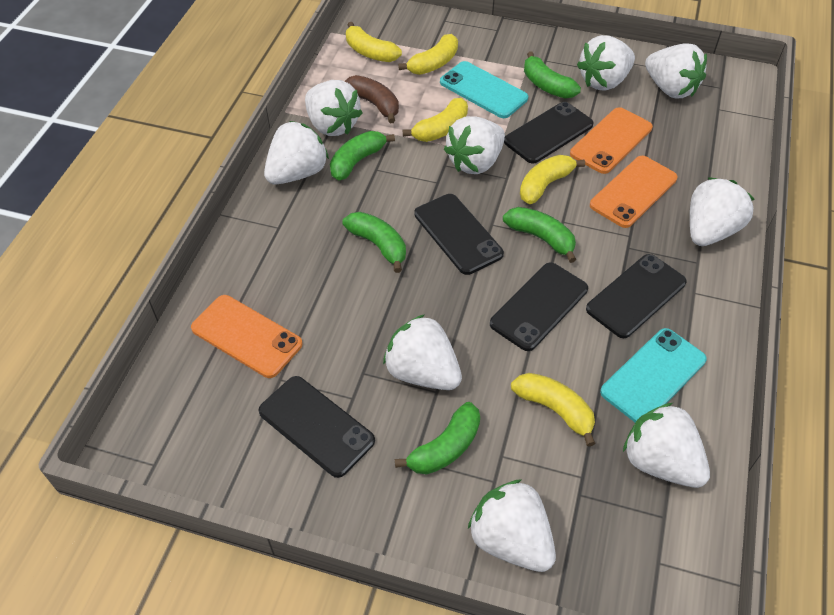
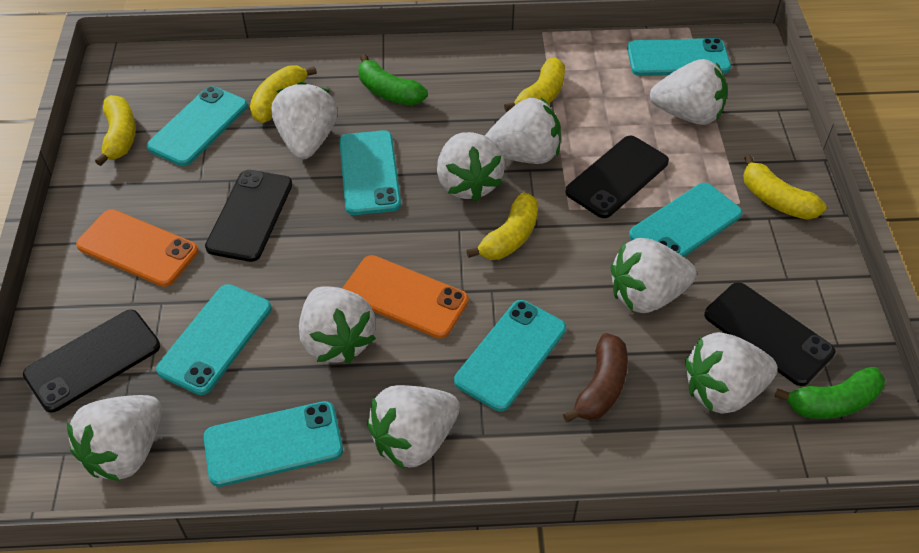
black phone: 5 -> 4
green banana: 5 -> 2
orange phone: 3 -> 2
turquoise phone: 2 -> 7

